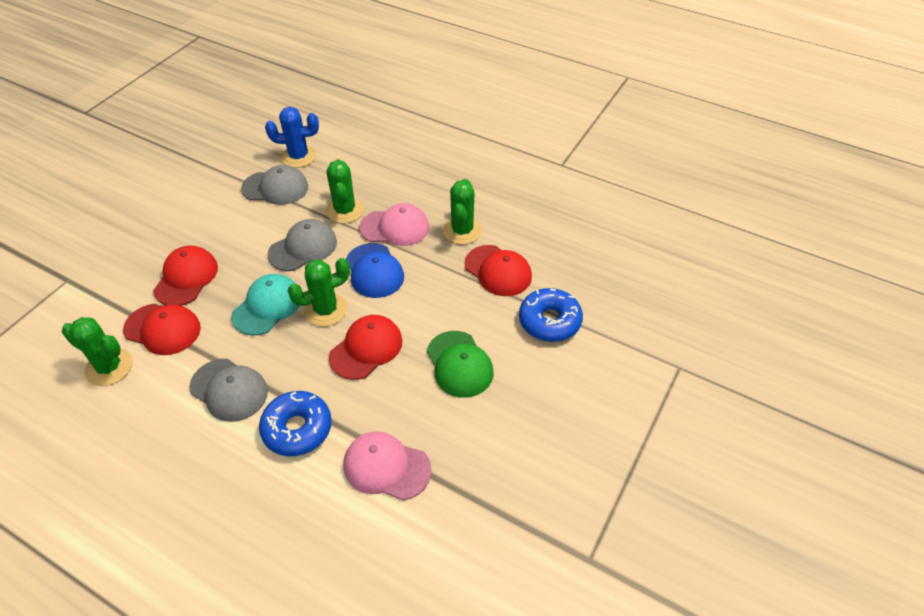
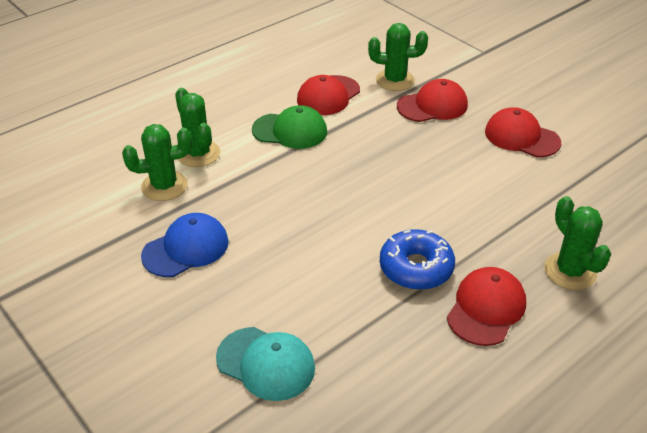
blue cactus: 1 -> 0
blue donut: 2 -> 1
grey cap: 3 -> 0
pink cap: 2 -> 0

